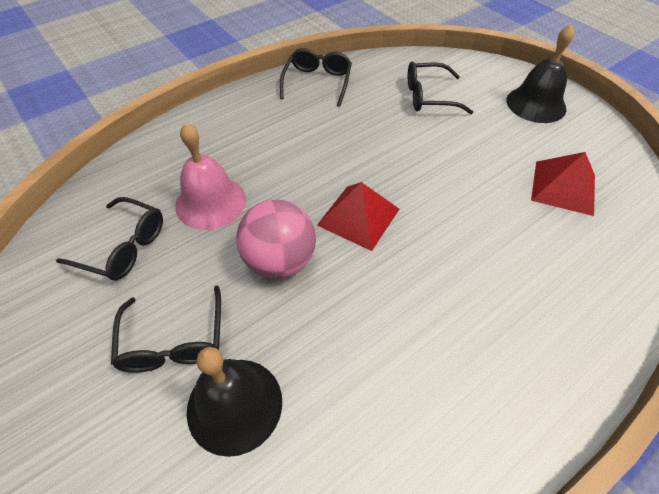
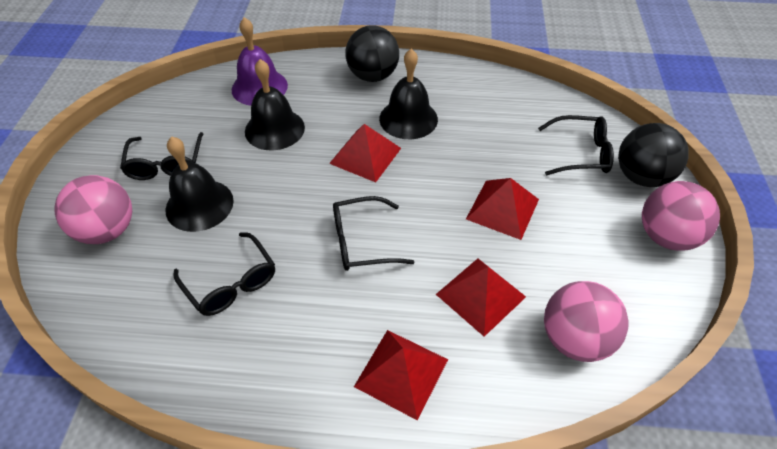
black ball: 0 -> 2
black bell: 2 -> 3
pink ball: 1 -> 3
pink bell: 1 -> 0
purple bell: 0 -> 1
red pyramid: 2 -> 4

